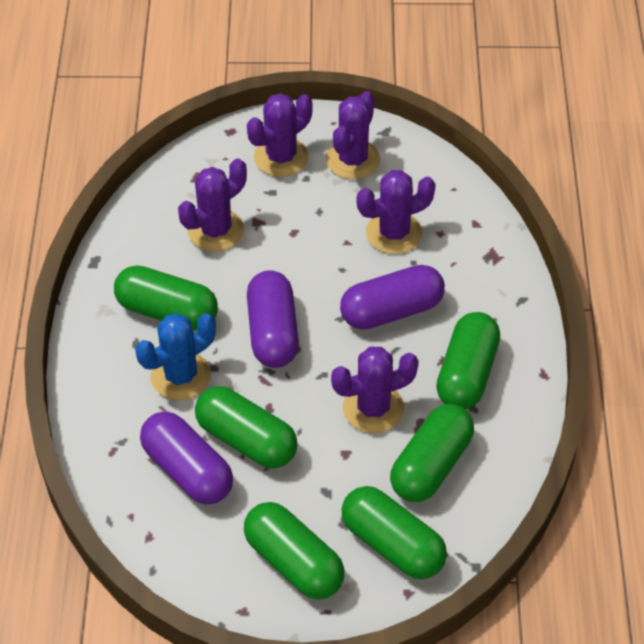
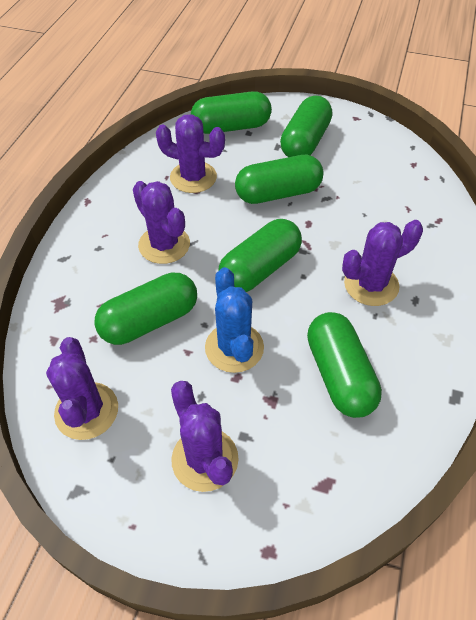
purple capsule: 3 -> 0

